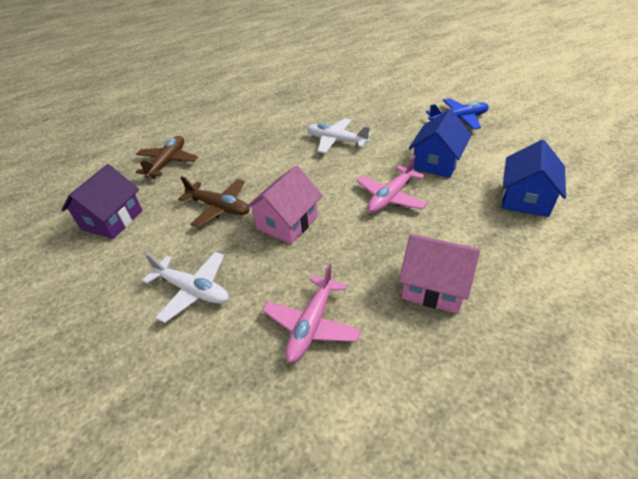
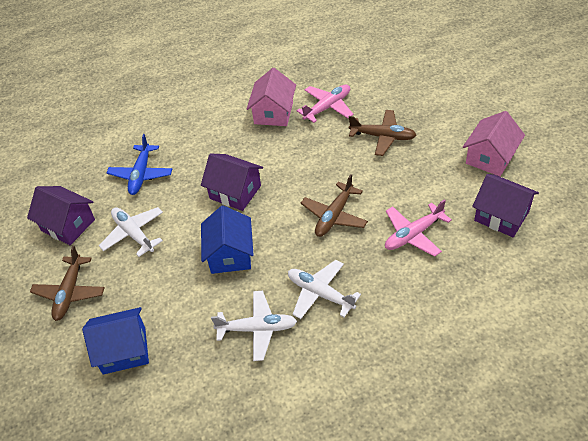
brown plane: 2 -> 3
purple house: 1 -> 3
white plane: 2 -> 3

